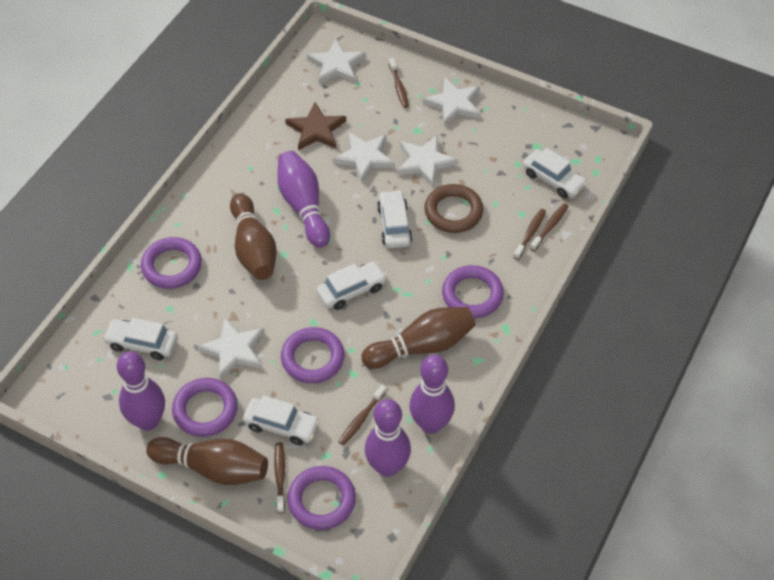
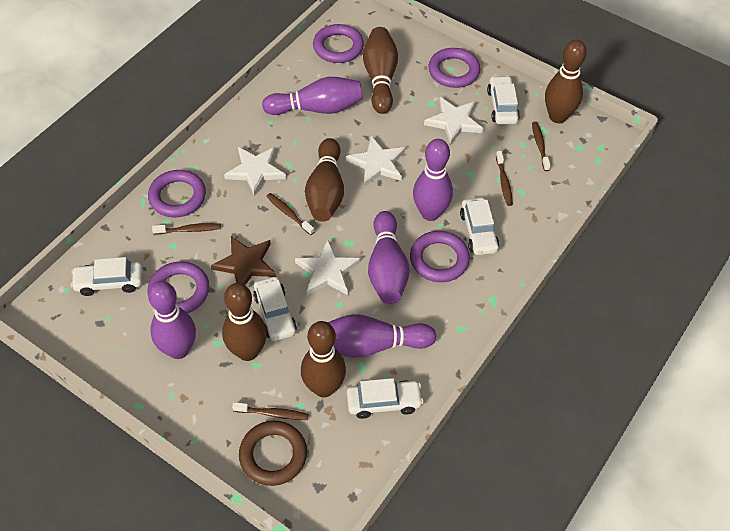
brown bowling pin: 3 -> 5
purple bowling pin: 4 -> 5
white star: 5 -> 4

